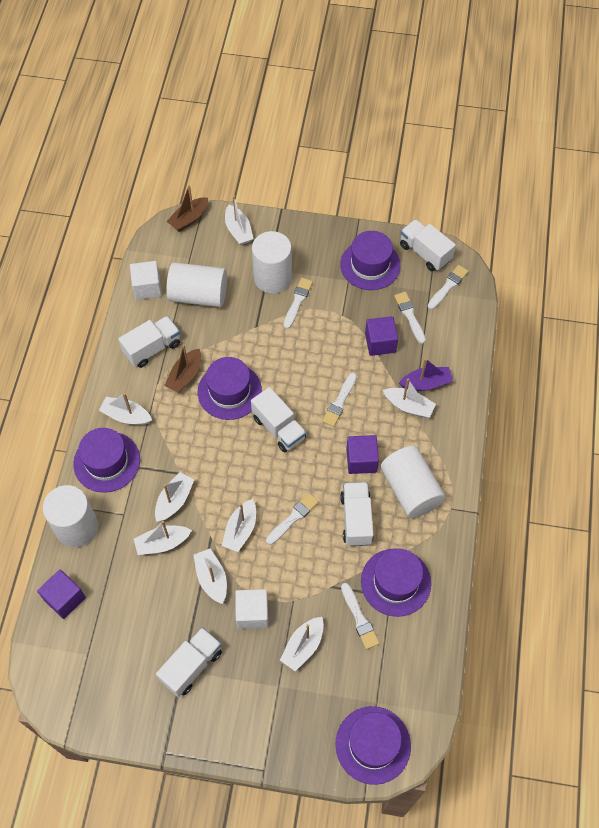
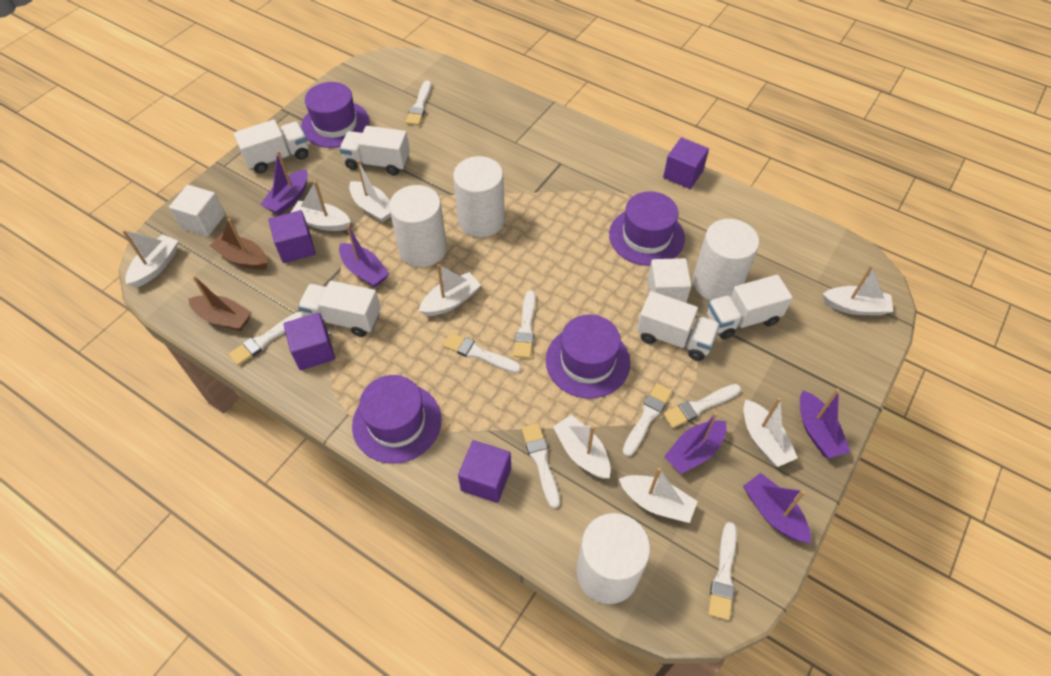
purple boat: 1 -> 5
purple cube: 3 -> 4
purple hat: 5 -> 4
white brush: 6 -> 8

